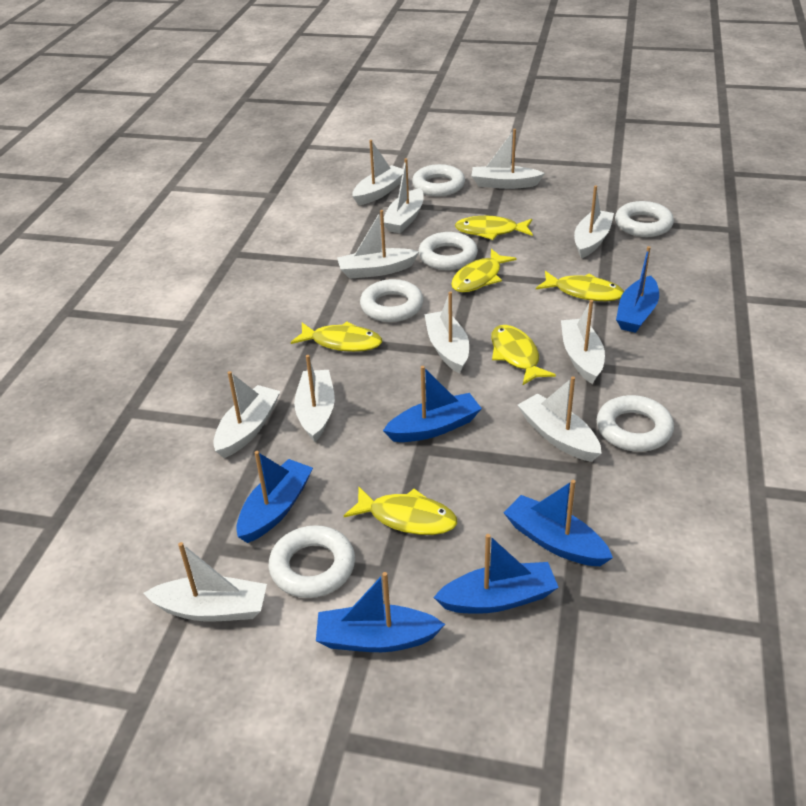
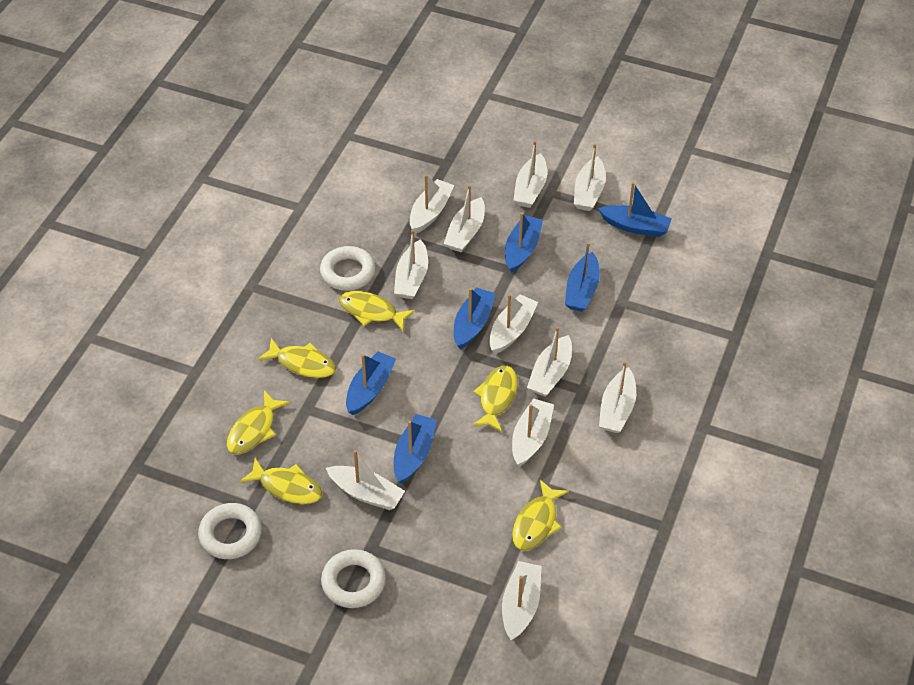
white ring: 6 -> 3

